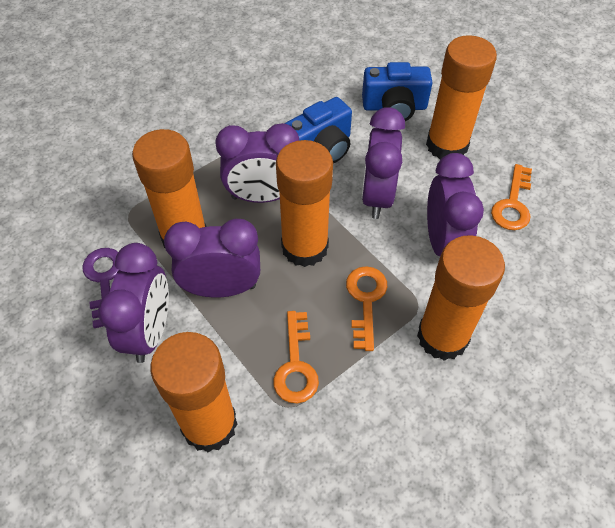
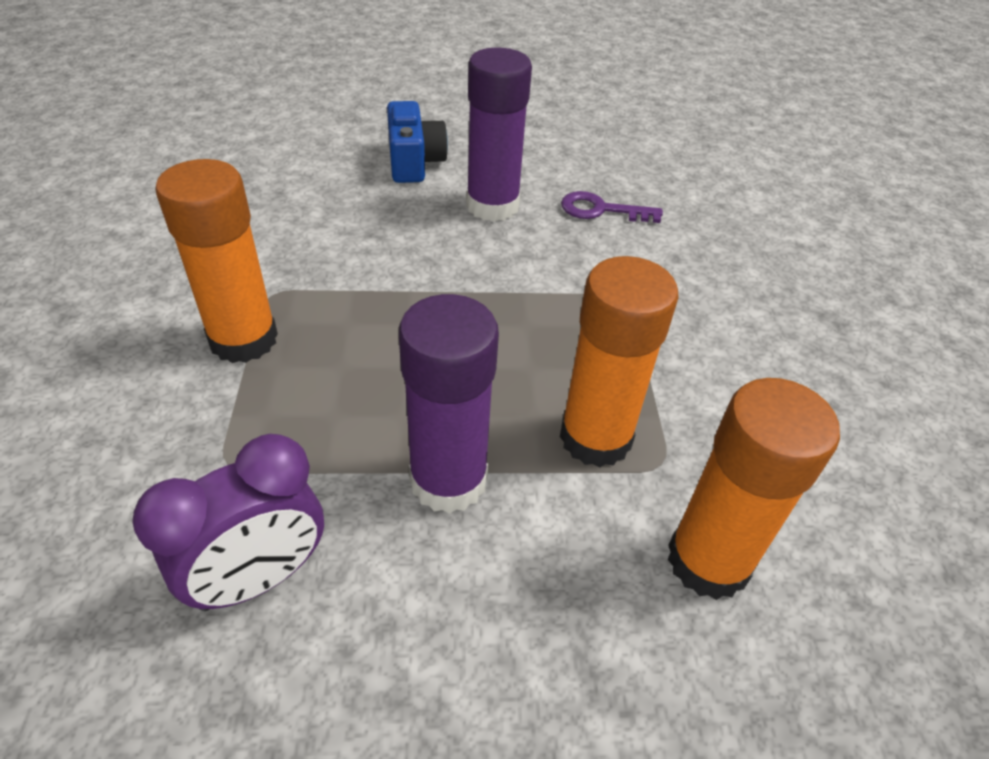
blue camera: 2 -> 1
orange glue stick: 5 -> 3
orange key: 3 -> 0
purple clock: 5 -> 1
purple glue stick: 0 -> 2

